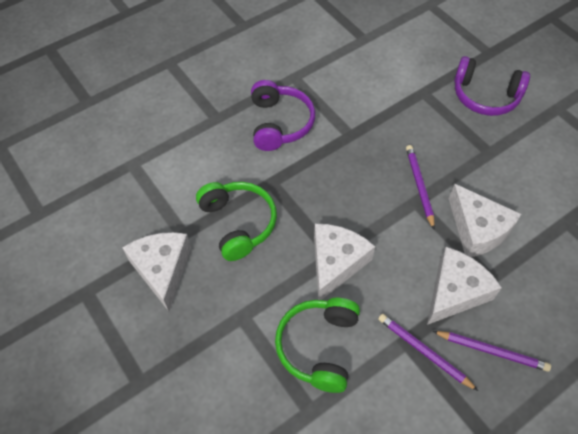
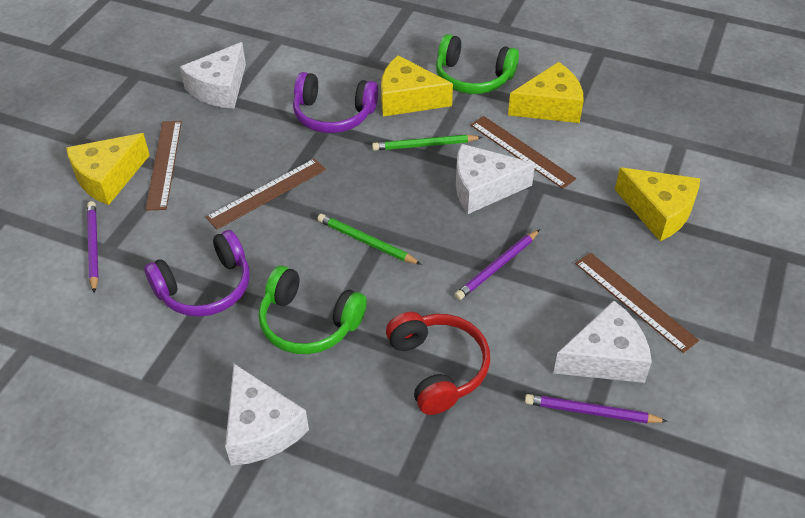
brown ruler: 0 -> 4
green pencil: 0 -> 2
red headphones: 0 -> 1
yellow cheese: 0 -> 4

